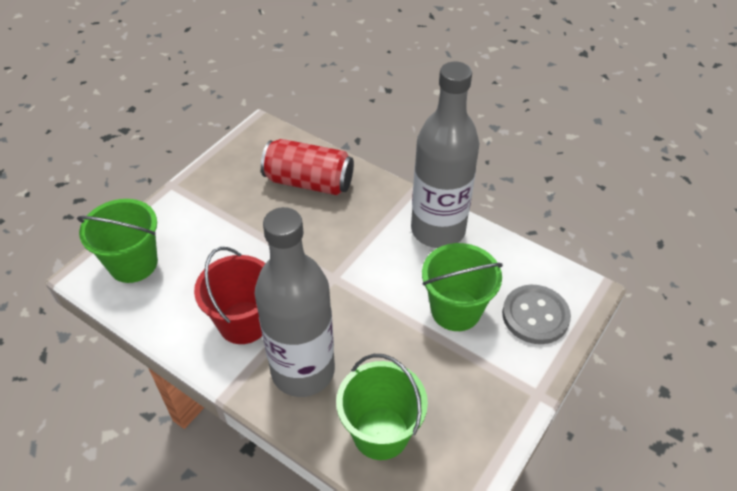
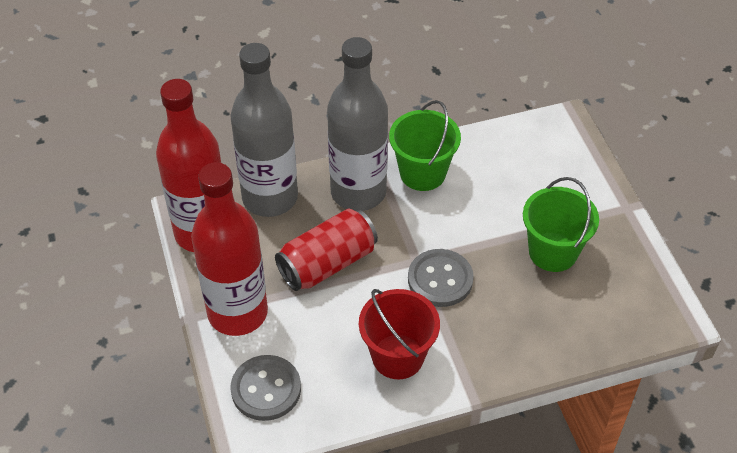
green bucket: 3 -> 2
grey button: 1 -> 2
red bottle: 0 -> 2

